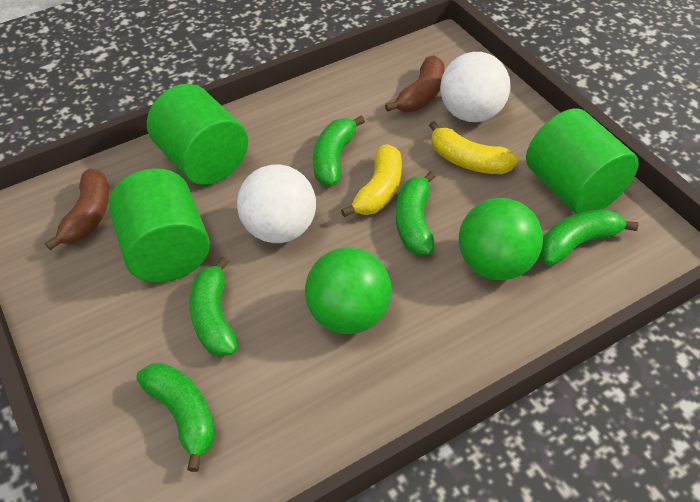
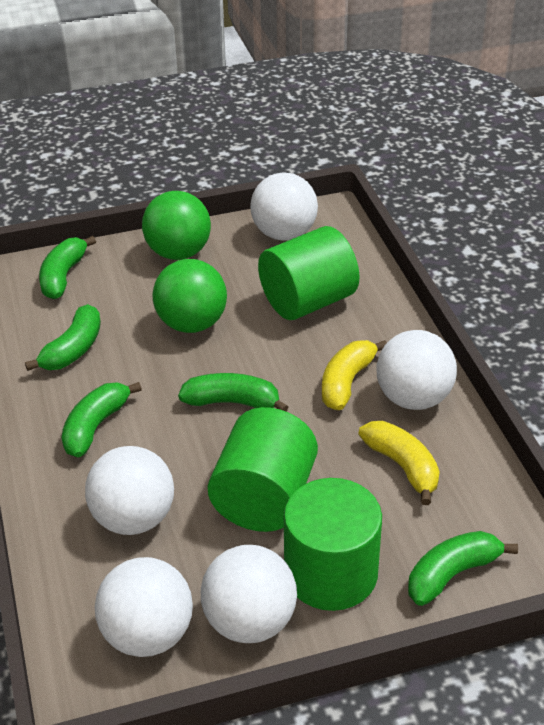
brown banana: 2 -> 0
white ball: 2 -> 5

